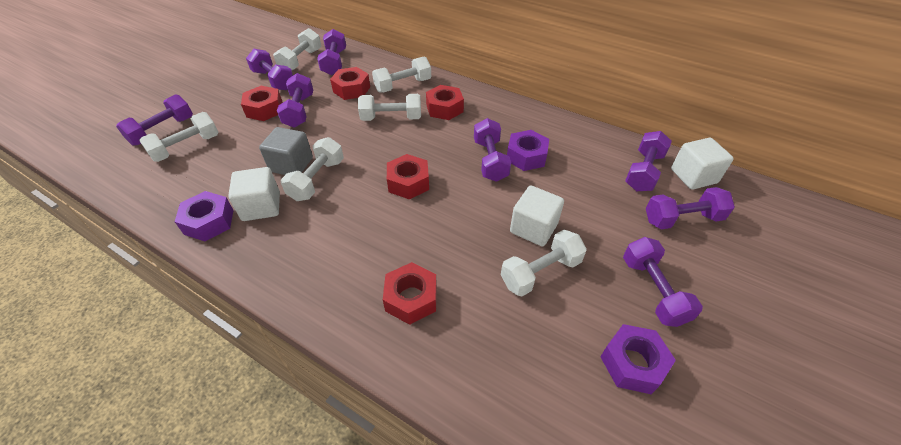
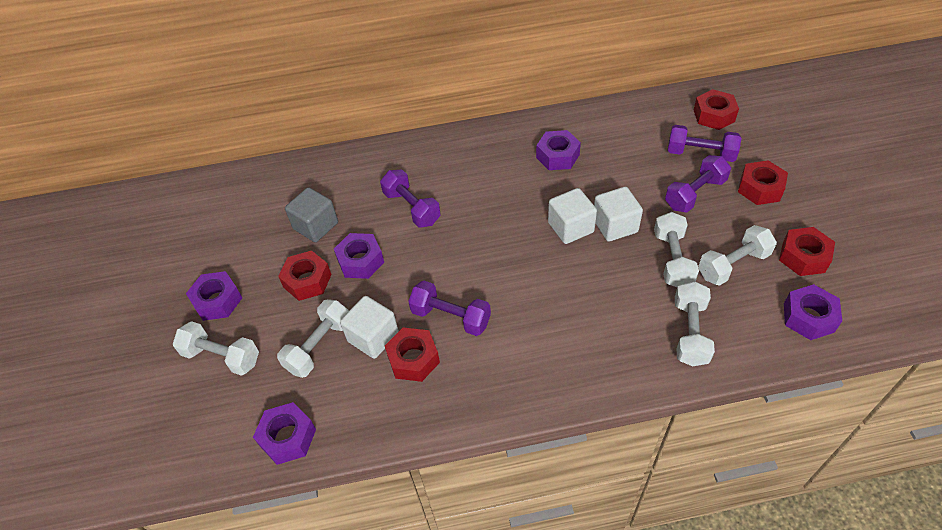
purple dumbbell: 8 -> 4
purple nut: 3 -> 5
white dumbbell: 6 -> 5

